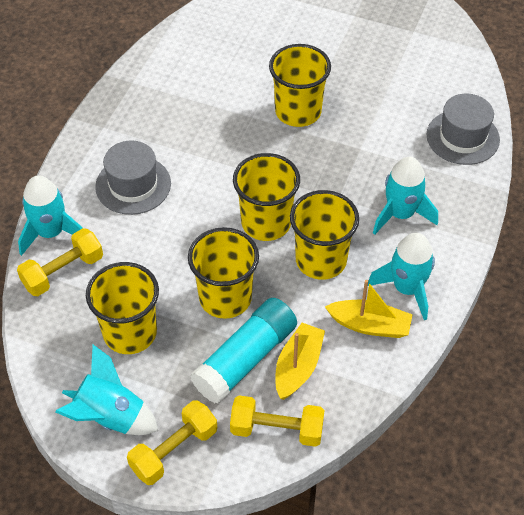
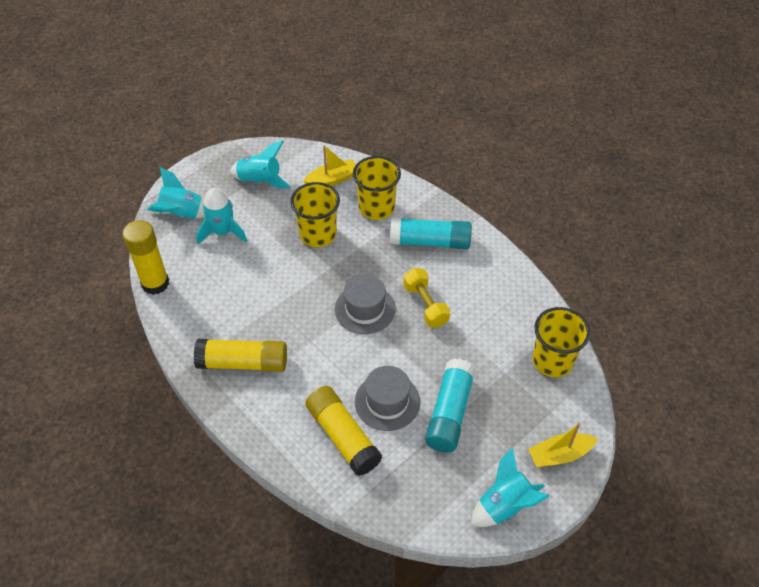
turquoise glue stick: 1 -> 2
yellow cup: 5 -> 3
yellow dumbbell: 3 -> 1
yellow glue stick: 0 -> 3

